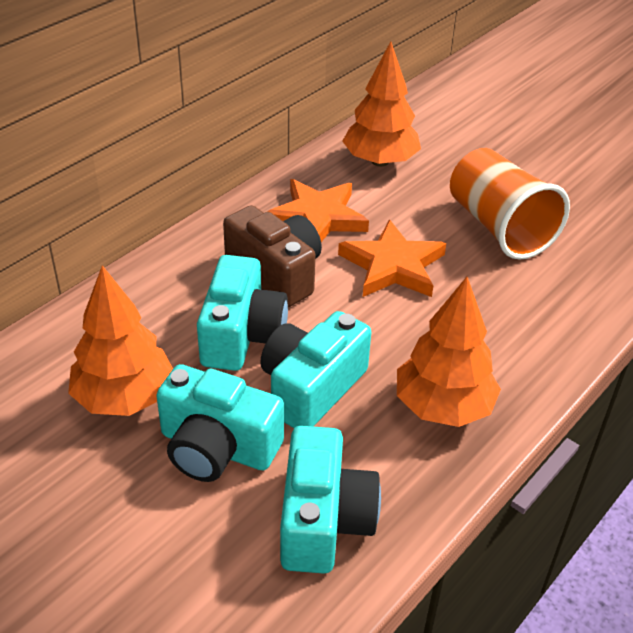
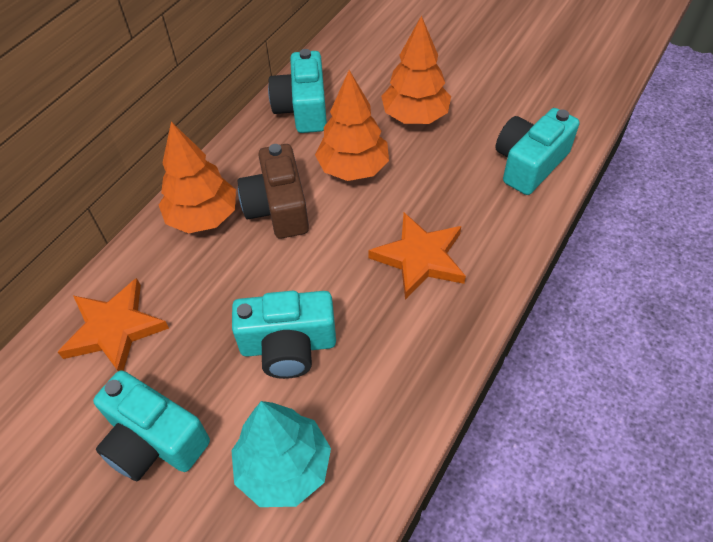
orange cup: 1 -> 0
turquoise tree: 0 -> 1

